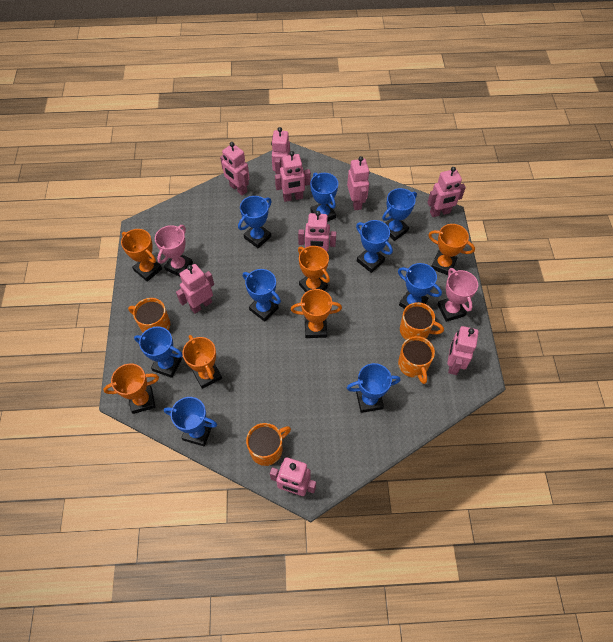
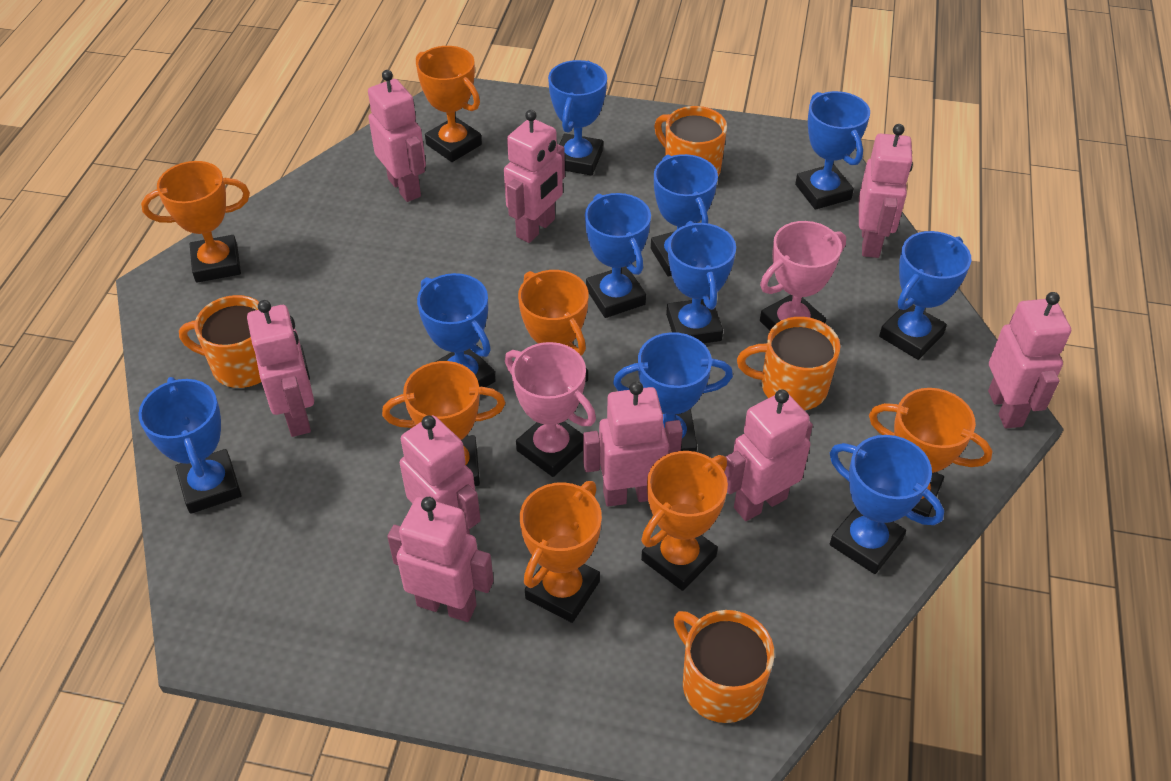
blue trophy: 9 -> 10
orange trophy: 6 -> 7

